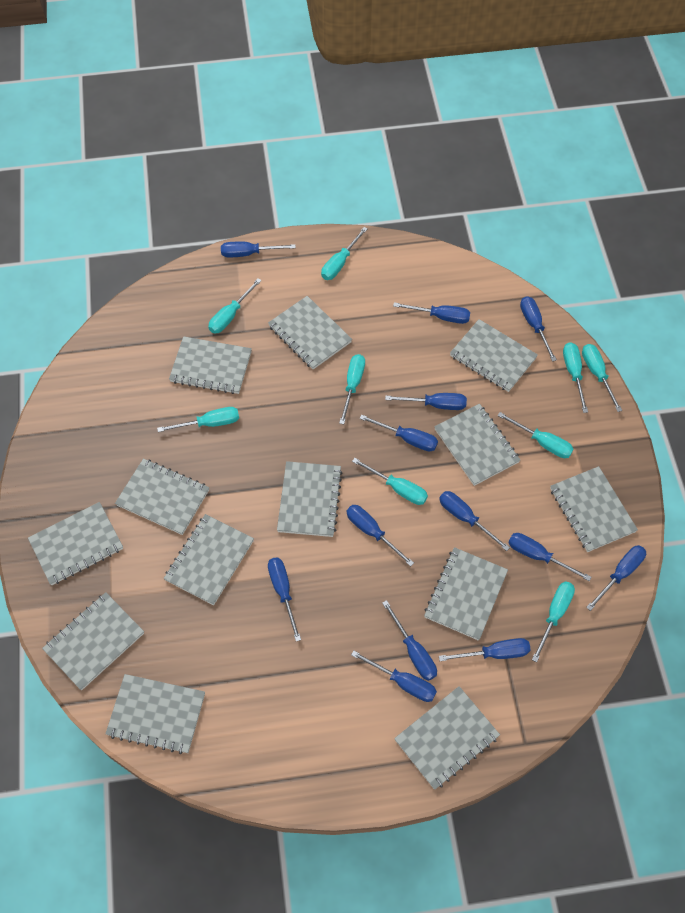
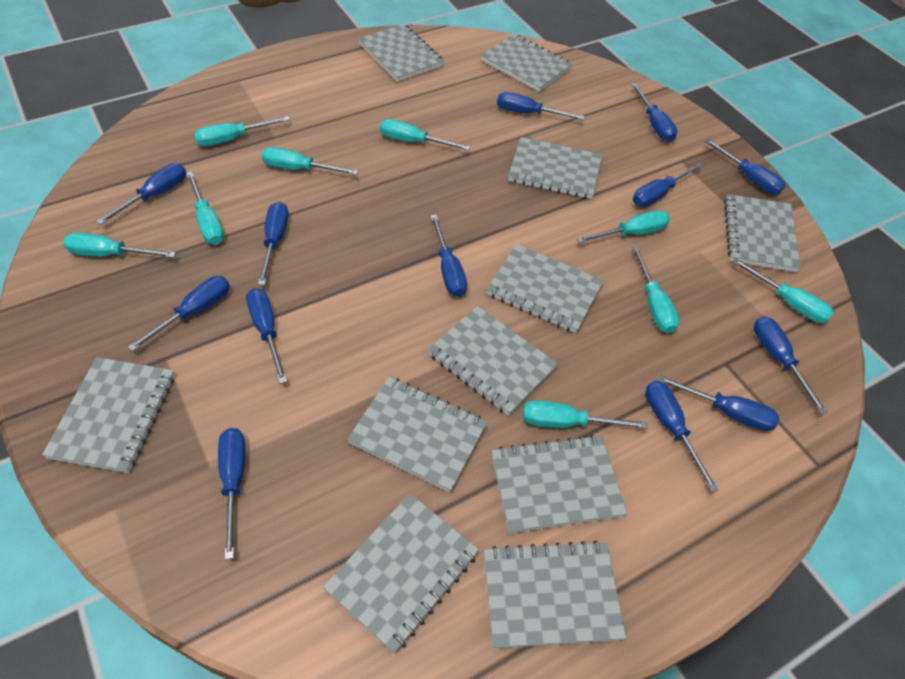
grey notebook: 13 -> 11

